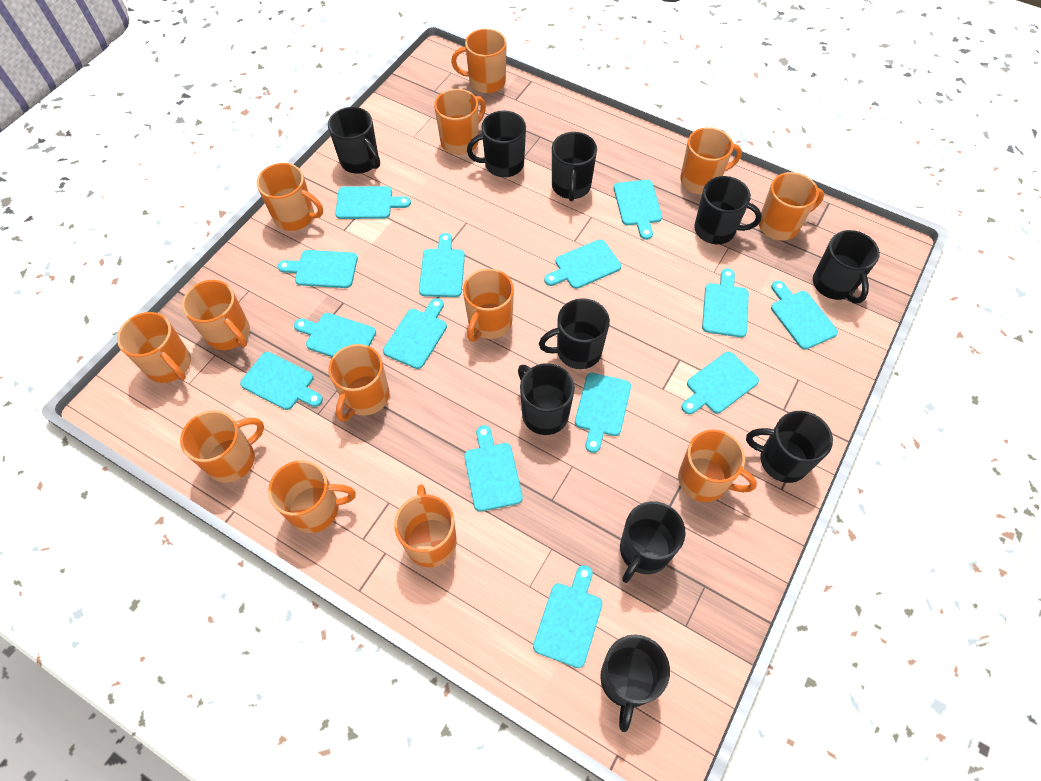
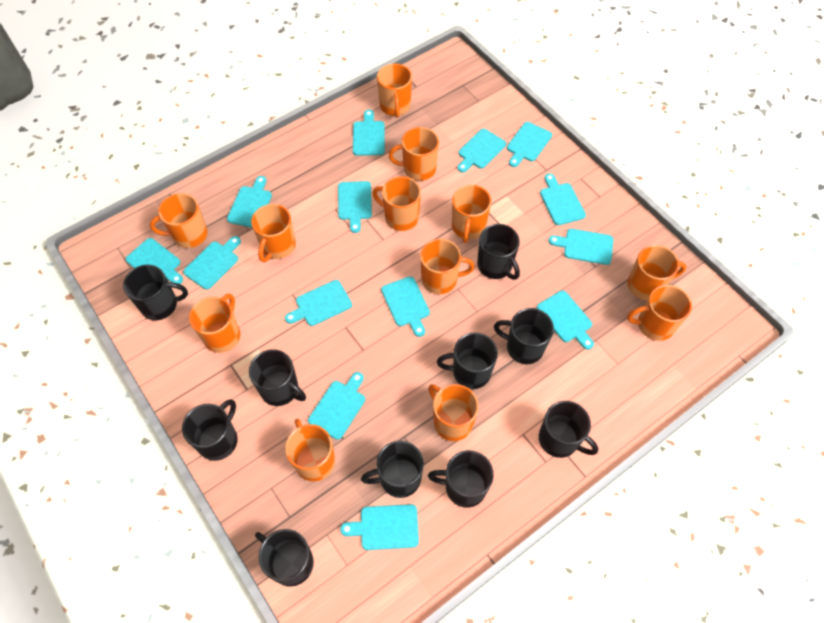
orange mug: 13 -> 12

